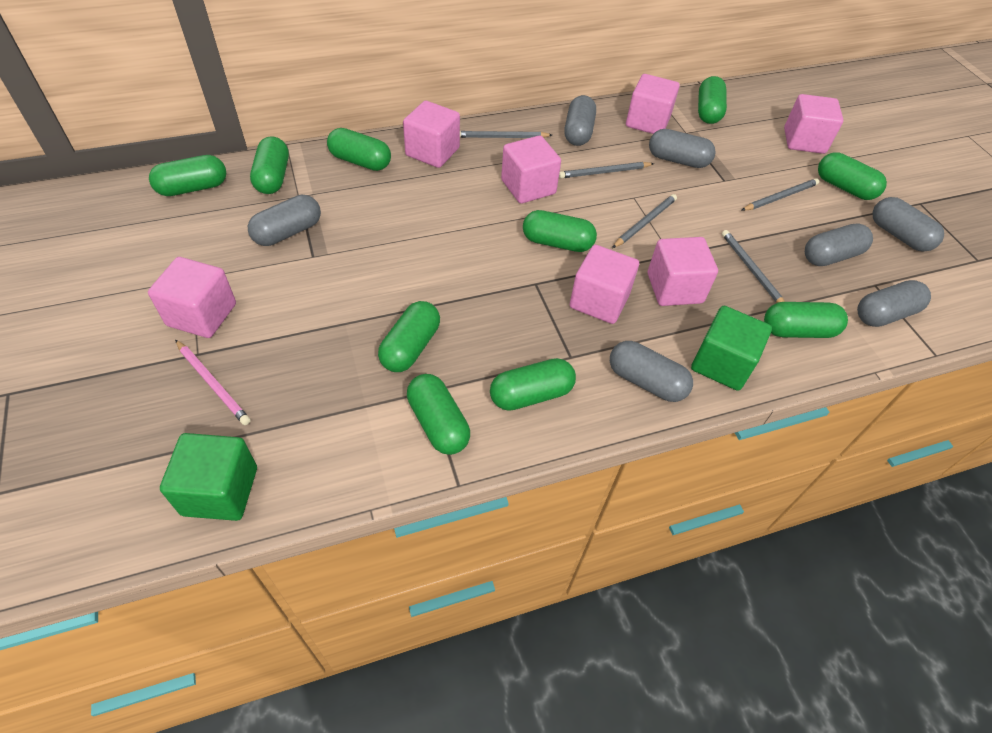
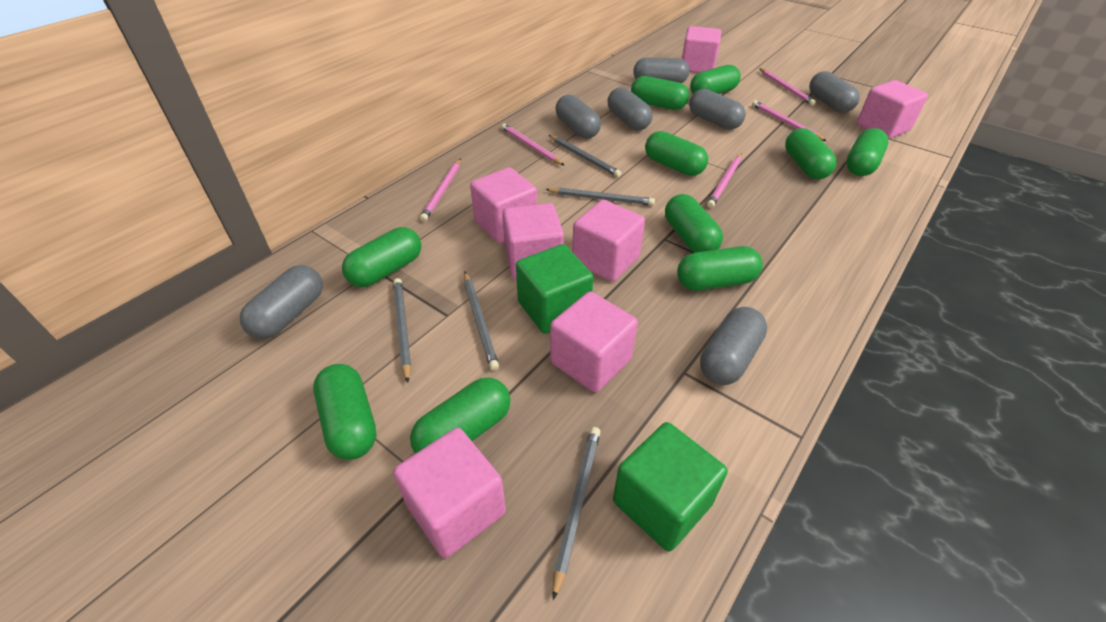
pink pencil: 1 -> 5

